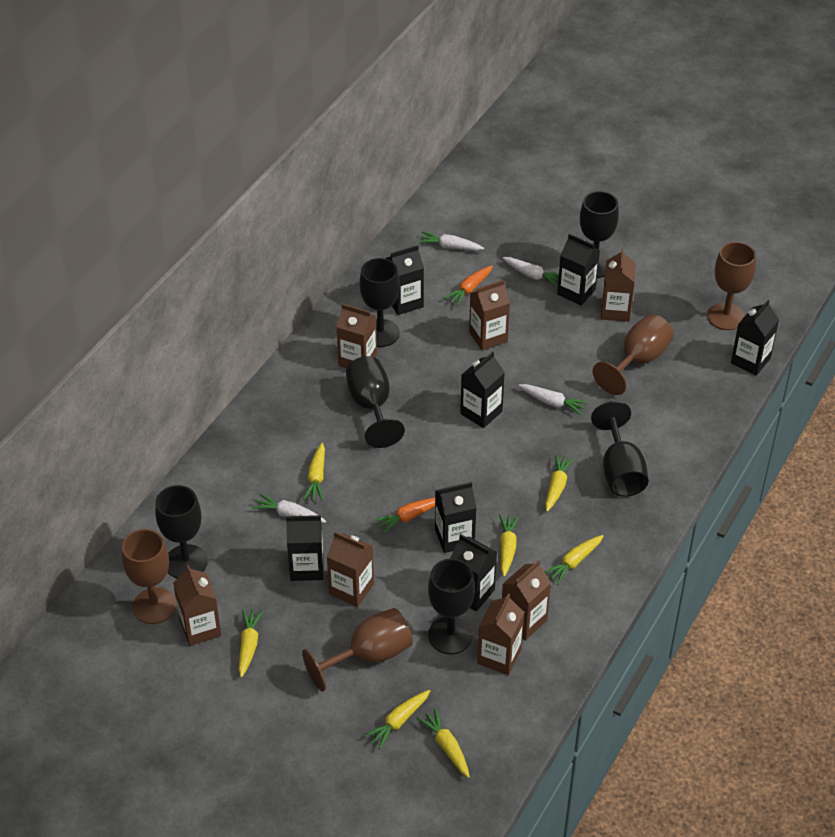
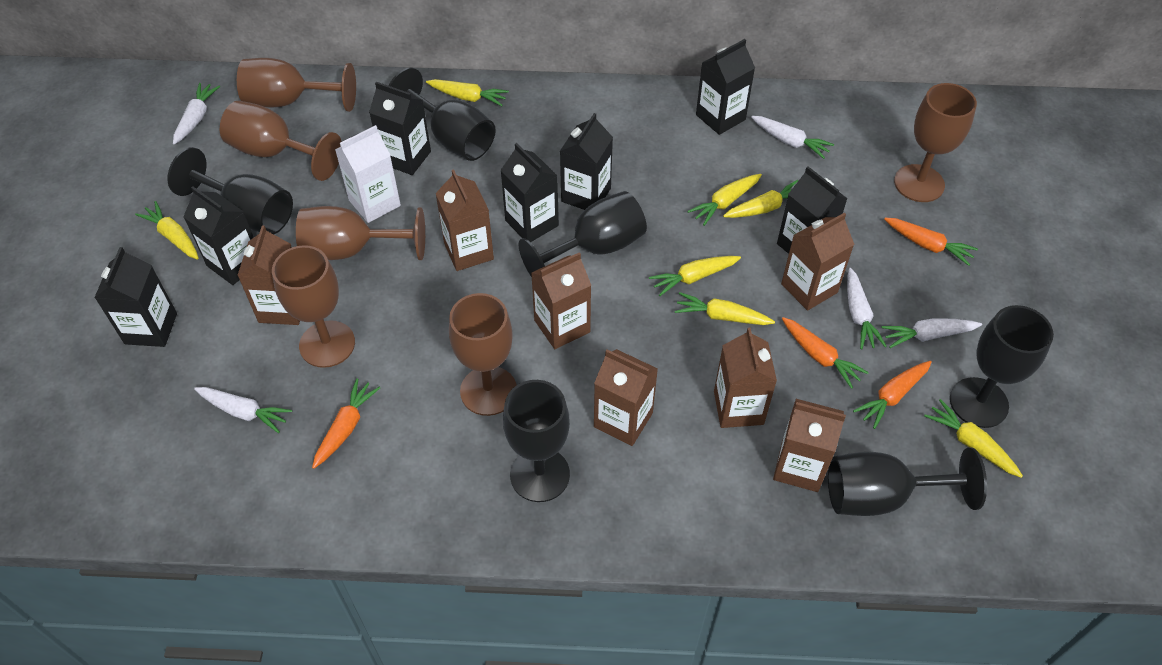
brown goblet: 4 -> 6
orange carrot: 2 -> 4
white carrot: 4 -> 5
white carton: 0 -> 1

